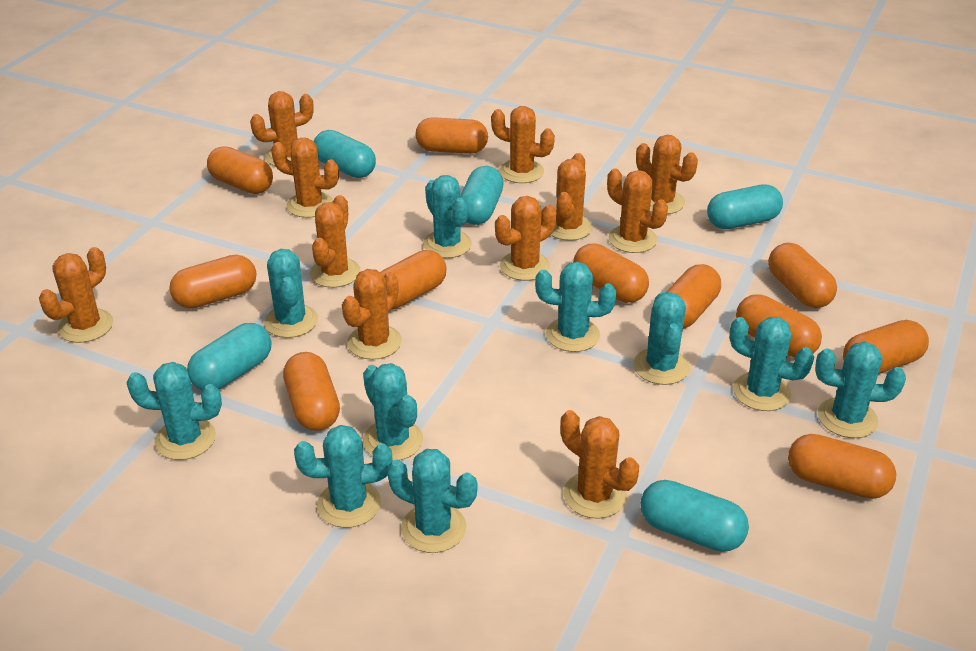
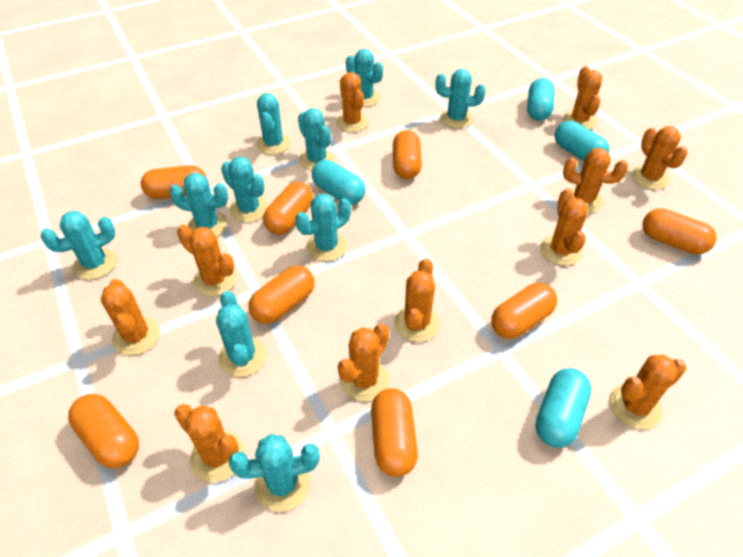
orange capsule: 11 -> 8
turquoise capsule: 5 -> 4

